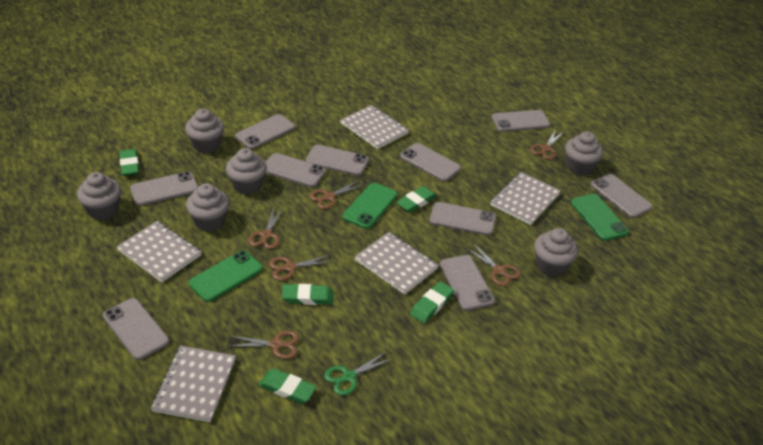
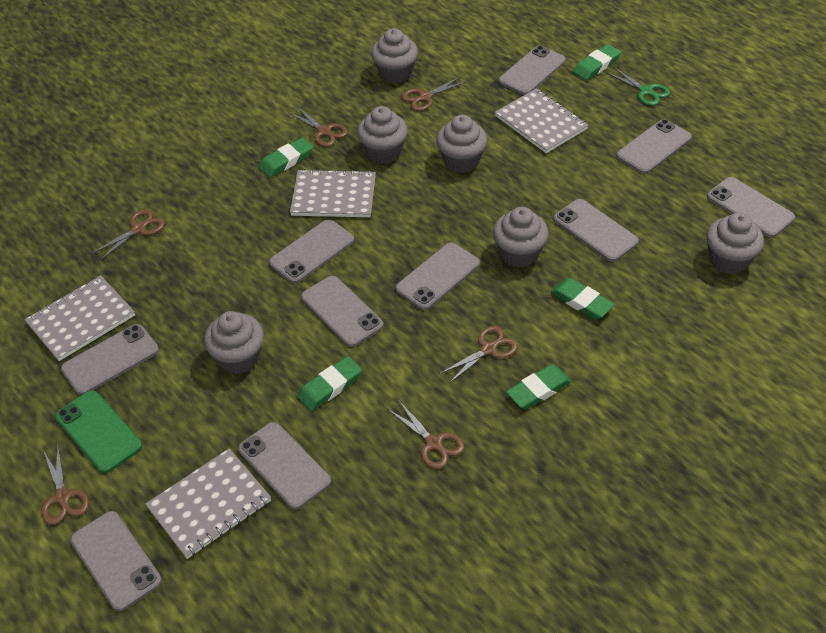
green phone: 3 -> 1
grey notebook: 5 -> 4

